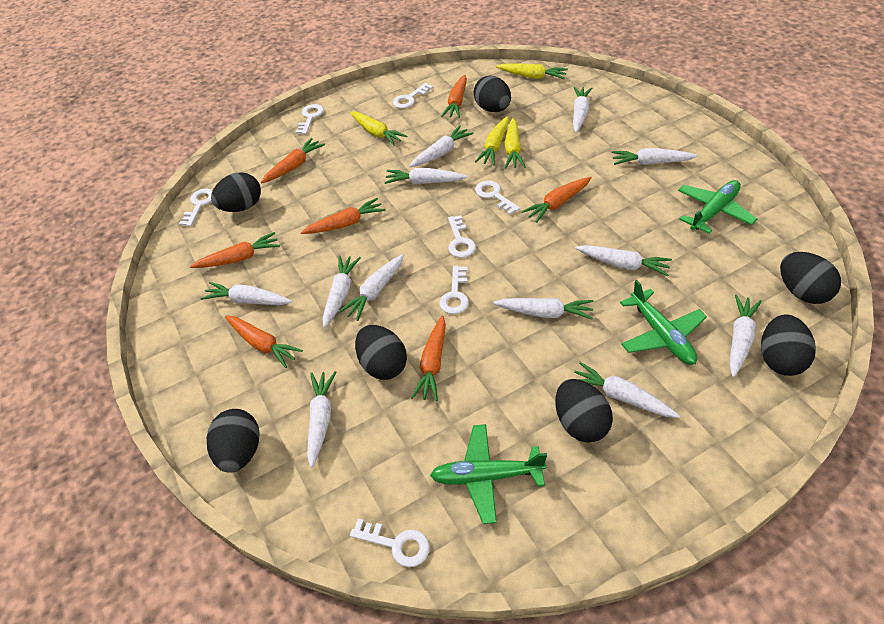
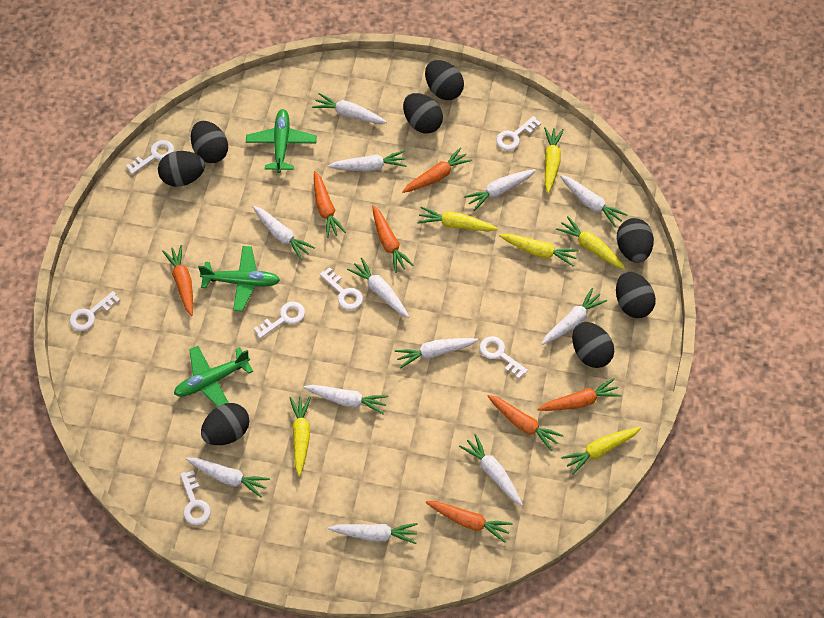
black egg: 7 -> 8
yellow carrot: 4 -> 6

